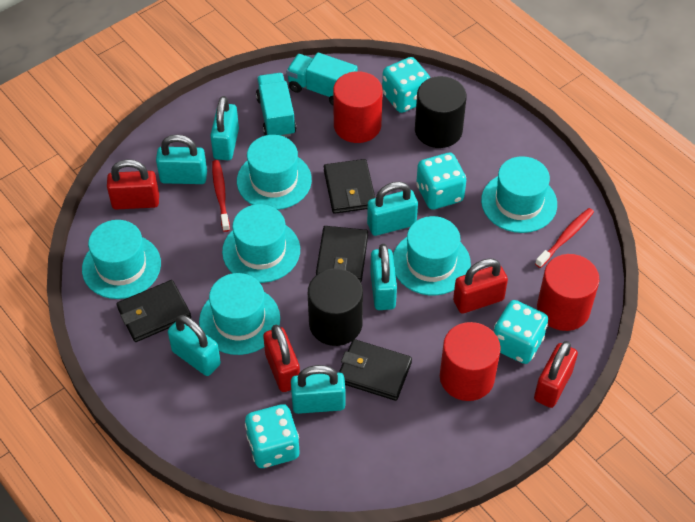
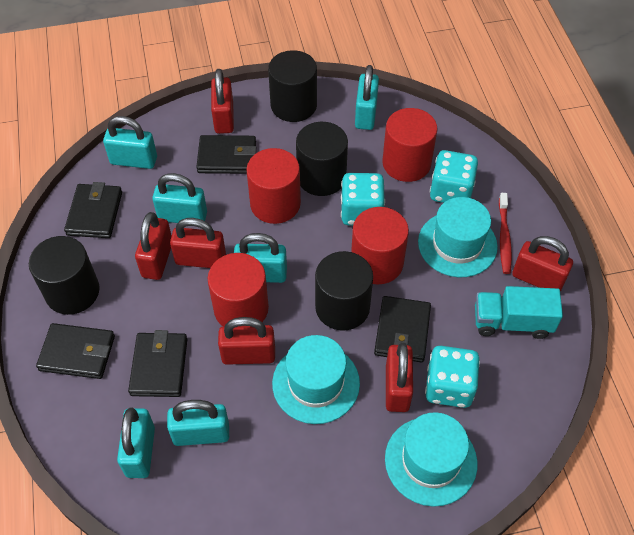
black cylinder: 2 -> 4
black wallet: 4 -> 5
red cylinder: 3 -> 4
red padlock: 4 -> 6
red toothbrush: 2 -> 1
turquoise dice: 4 -> 3
turquoise hat: 6 -> 3
turquoise truck: 2 -> 1

